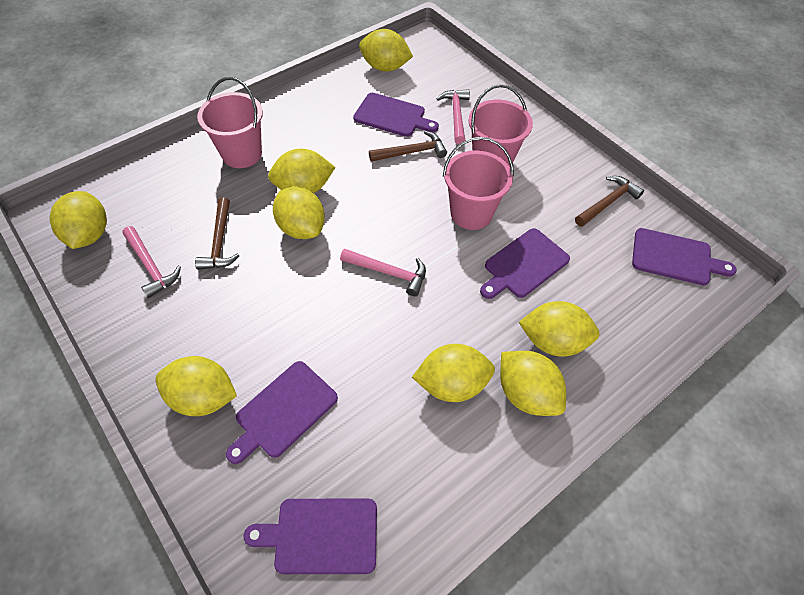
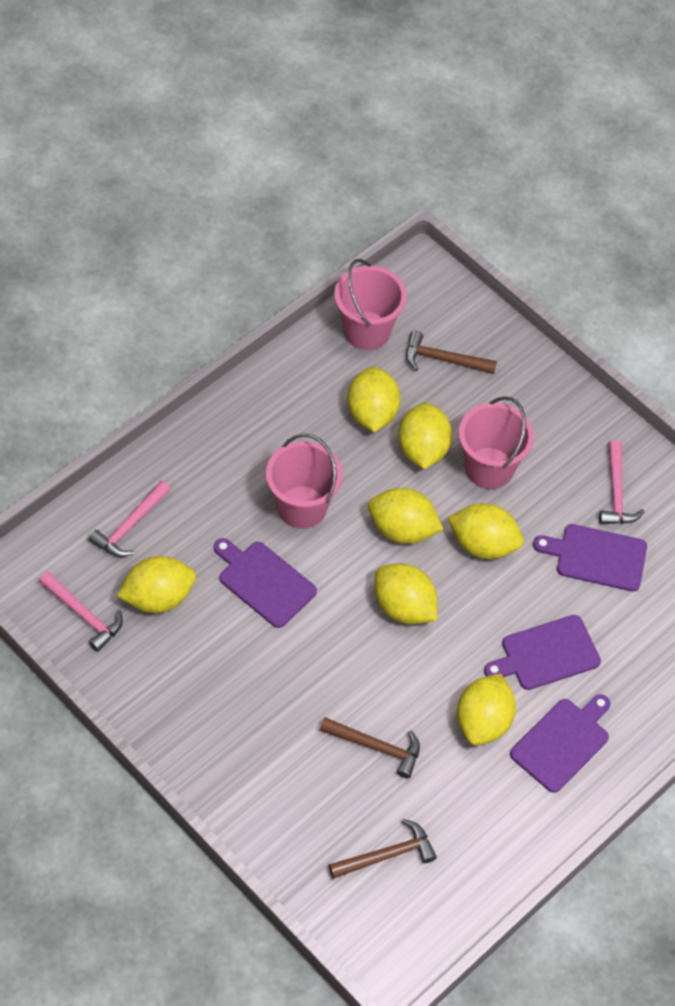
purple cutting board: 5 -> 4
yellow lemon: 8 -> 7

